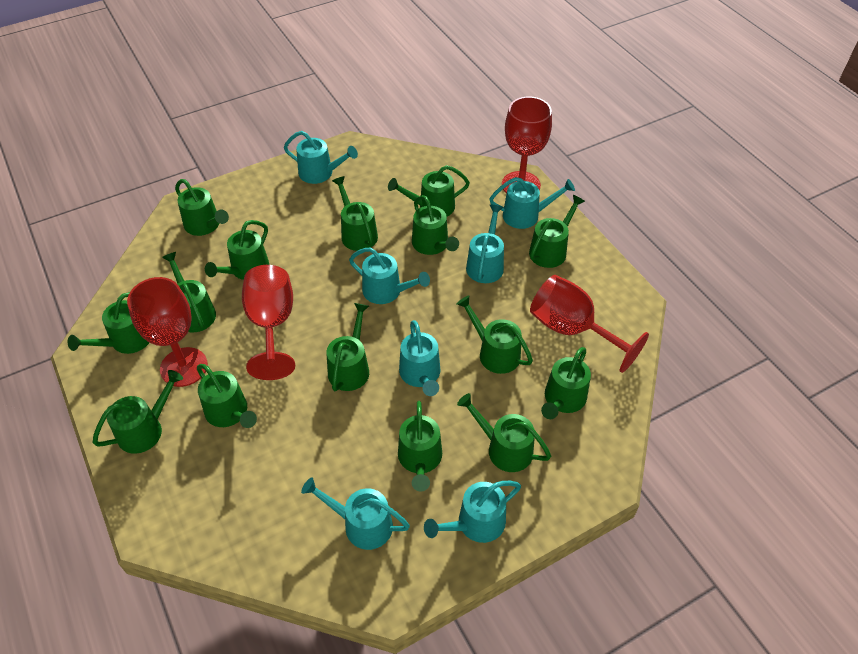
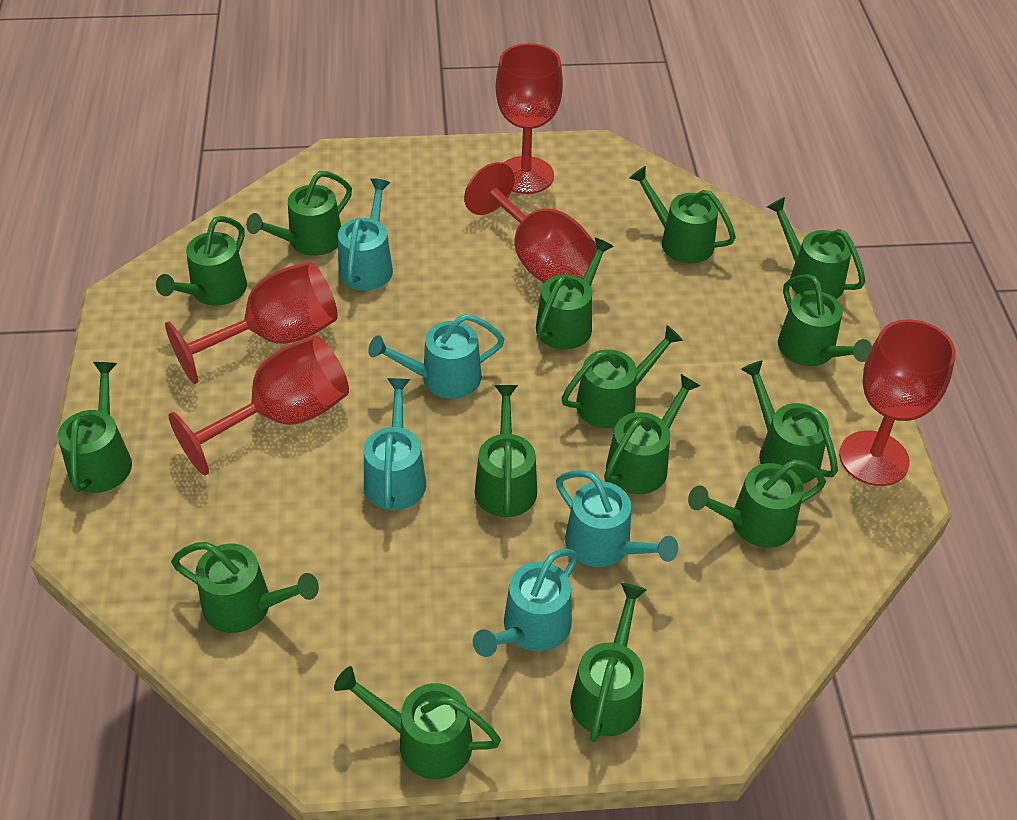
red goblet: 4 -> 5
turquoise watering can: 7 -> 5

